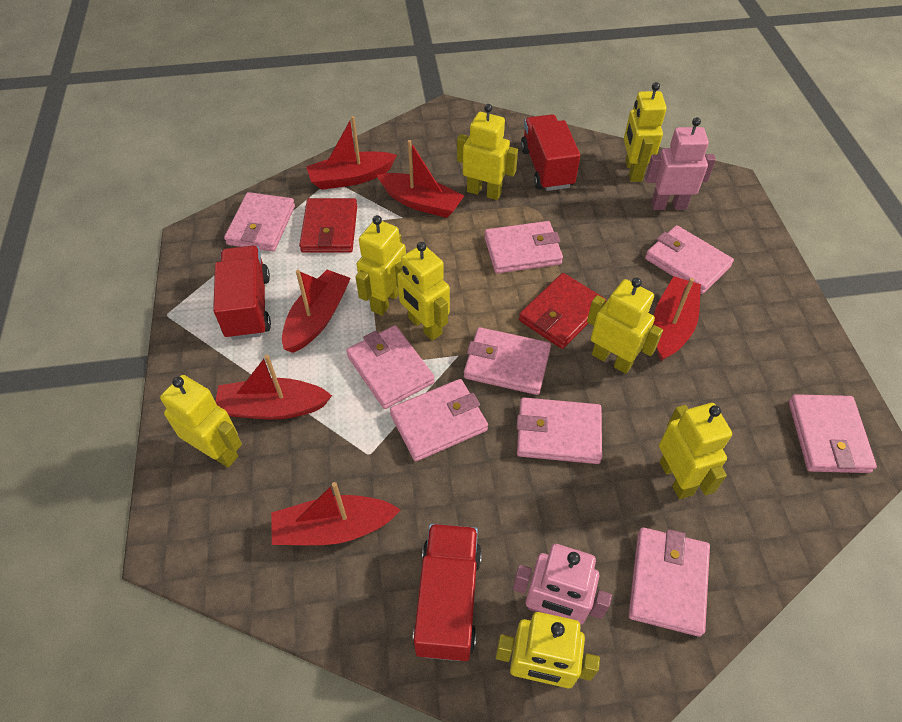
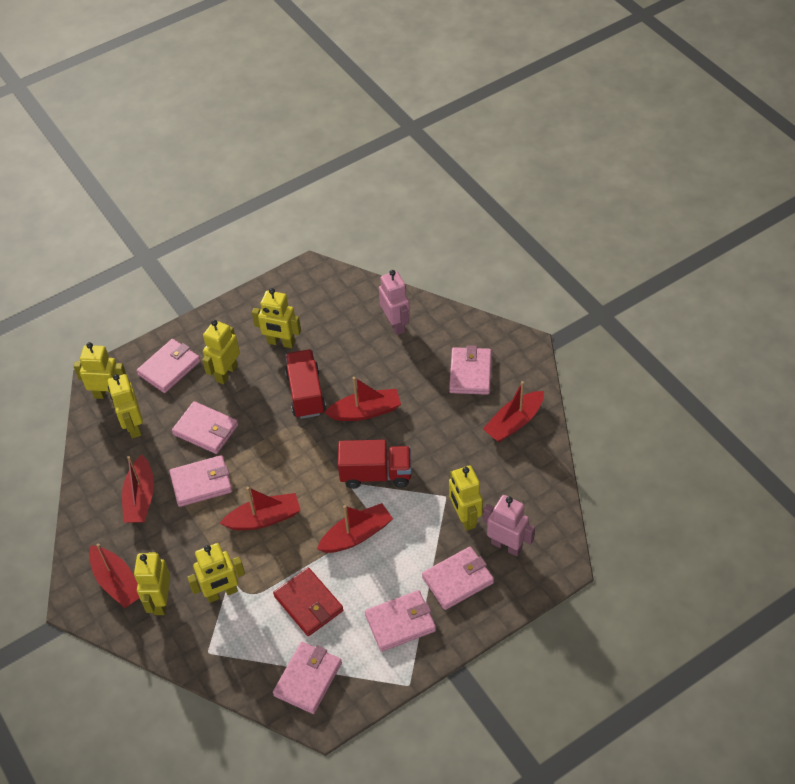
pink wallet: 9 -> 7
red truck: 3 -> 2
red wallet: 2 -> 1
yellow robot: 8 -> 7

